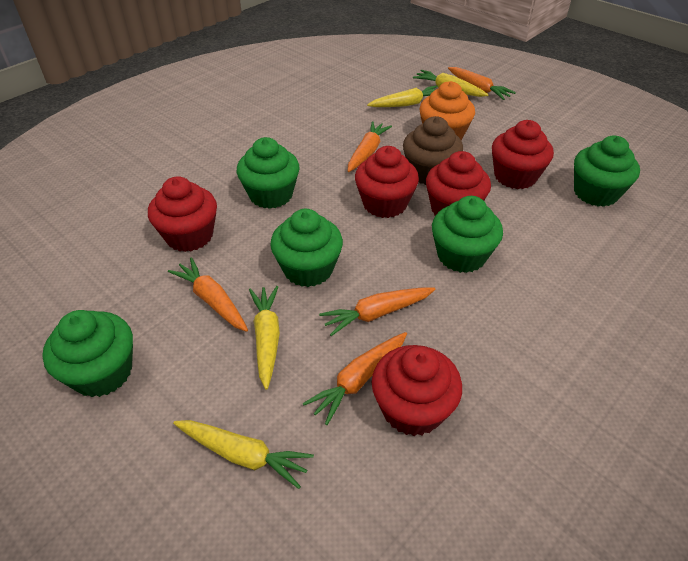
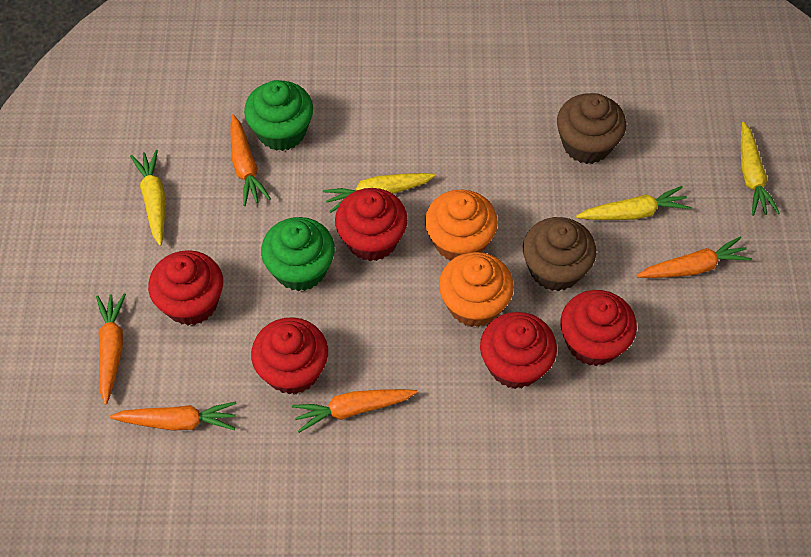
brown cupcake: 1 -> 2
green cupcake: 5 -> 2
orange cupcake: 1 -> 2

